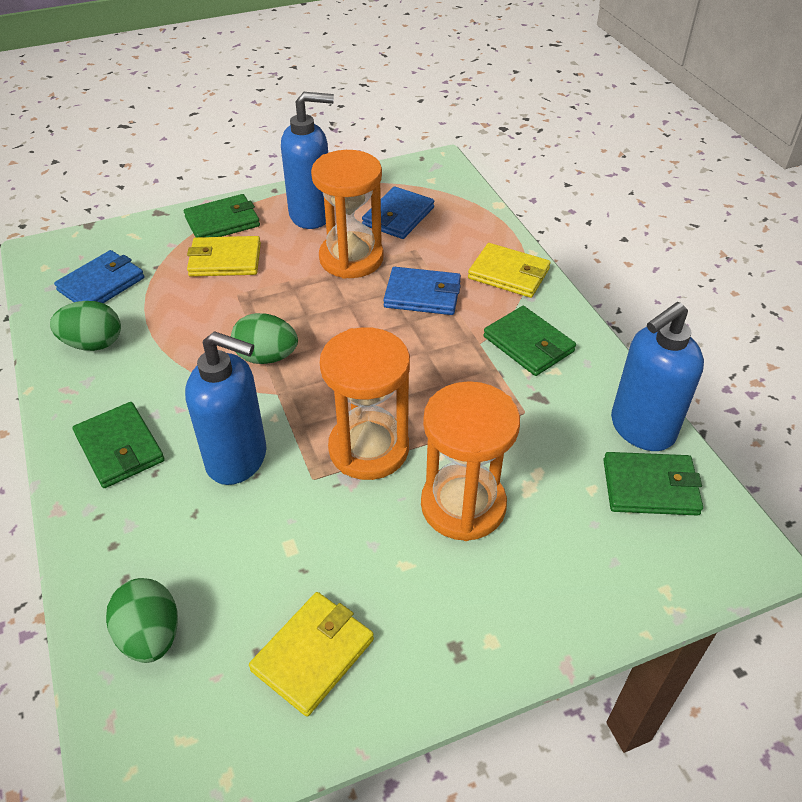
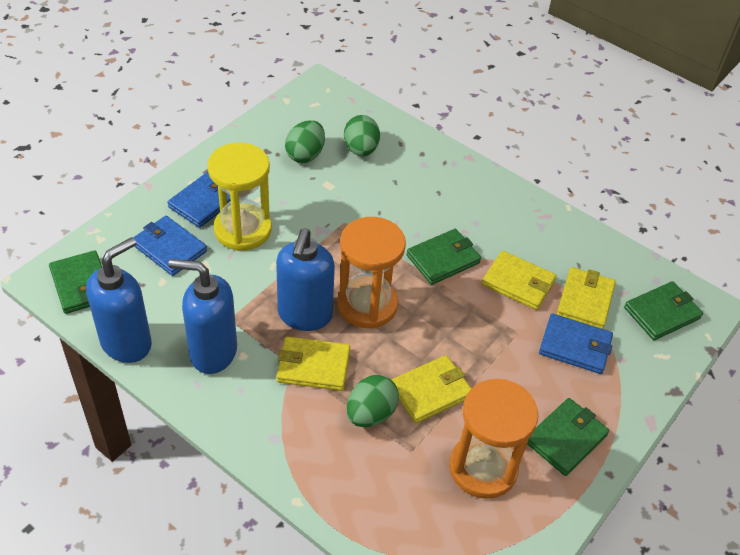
orange hourglass: 3 -> 2
yellow hourglass: 0 -> 1
yellow wallet: 3 -> 4

